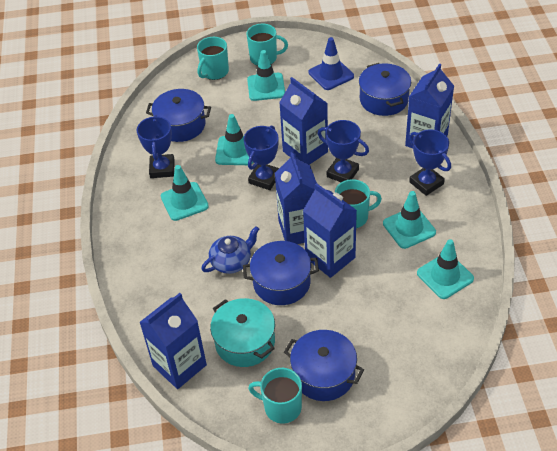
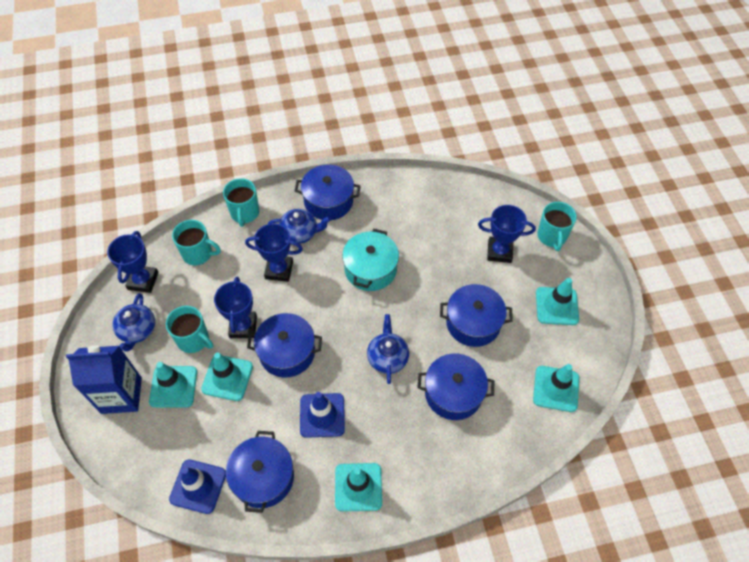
blue carton: 5 -> 1
blue pot: 4 -> 5
blue teapot: 1 -> 3
blue traffic cone: 1 -> 2

